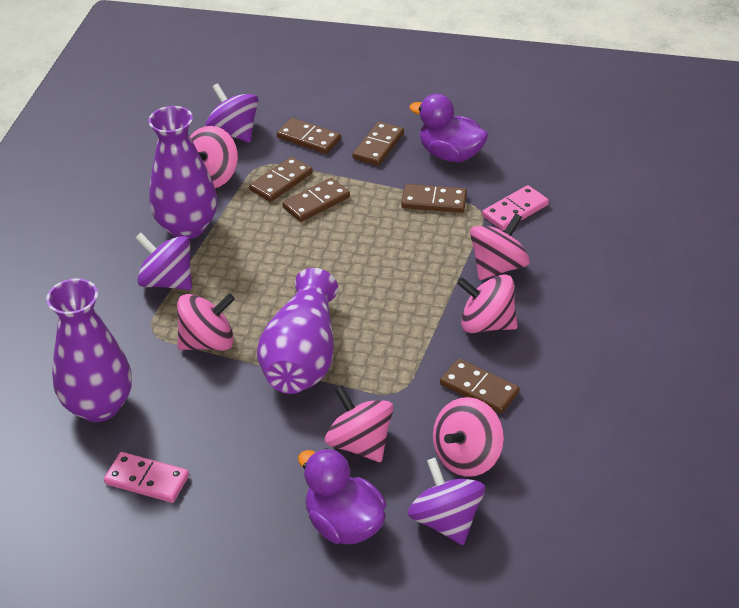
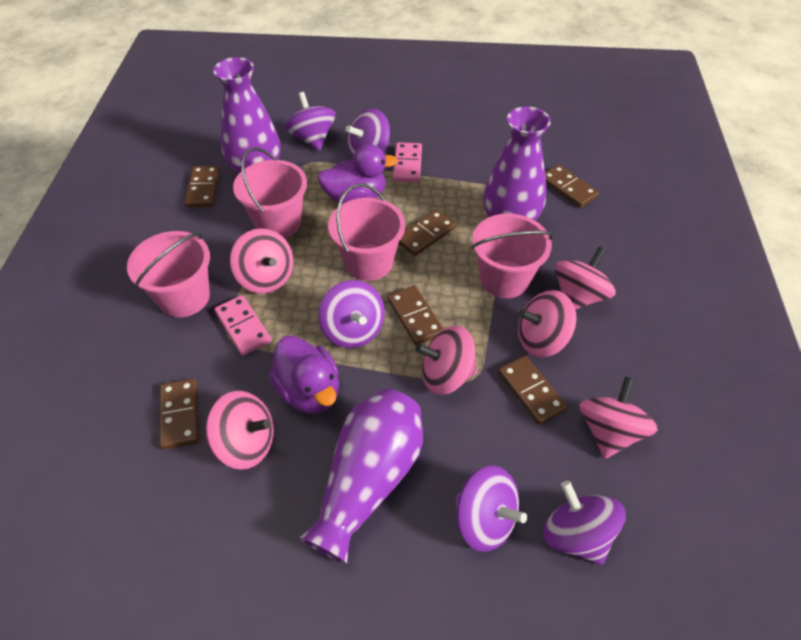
pink bucket: 0 -> 4
purple spinning top: 3 -> 5

